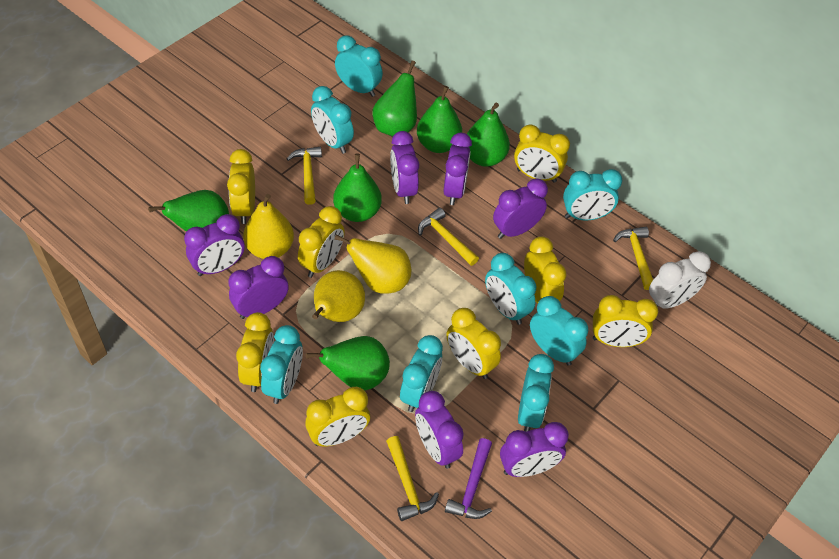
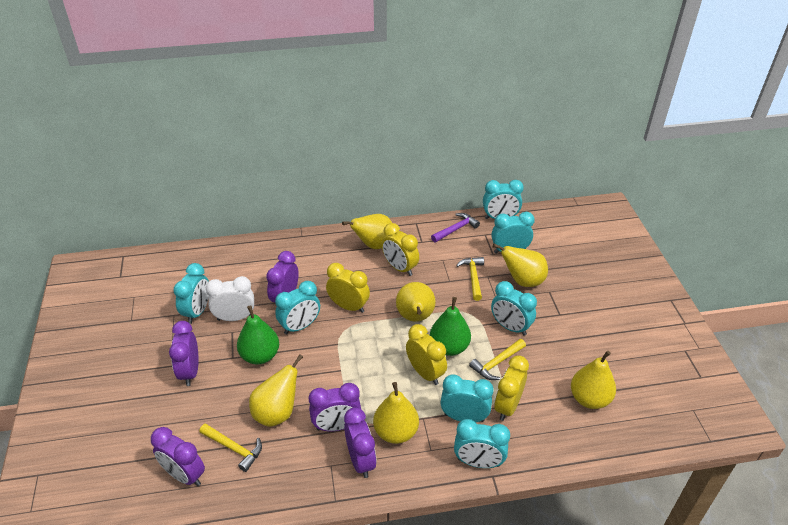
green pear: 6 -> 2
purple clock: 7 -> 5
turquoise clock: 8 -> 7
yellow clock: 8 -> 4
yellow hammer: 4 -> 3
yellow pear: 3 -> 6

